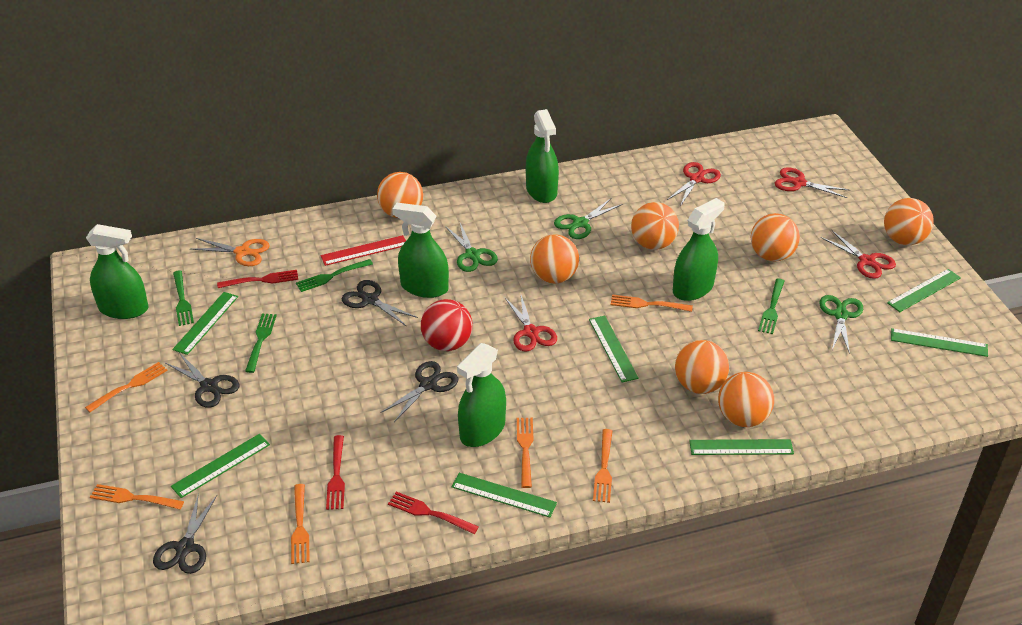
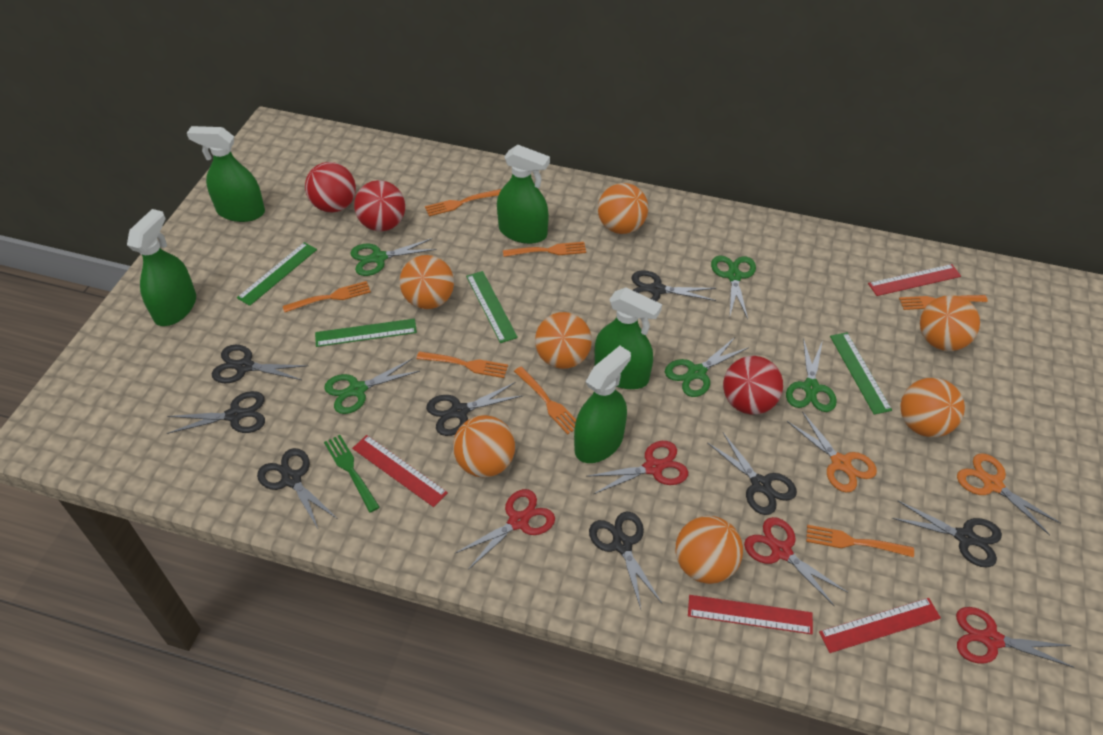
black scissors: 4 -> 8
green fork: 4 -> 1
green ruler: 7 -> 4
green scissors: 3 -> 5
orange fork: 6 -> 7
orange scissors: 1 -> 2
red ball: 1 -> 3
red fork: 3 -> 0
red ruler: 1 -> 4

